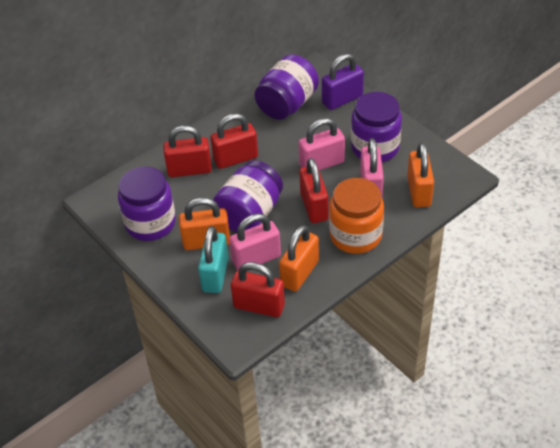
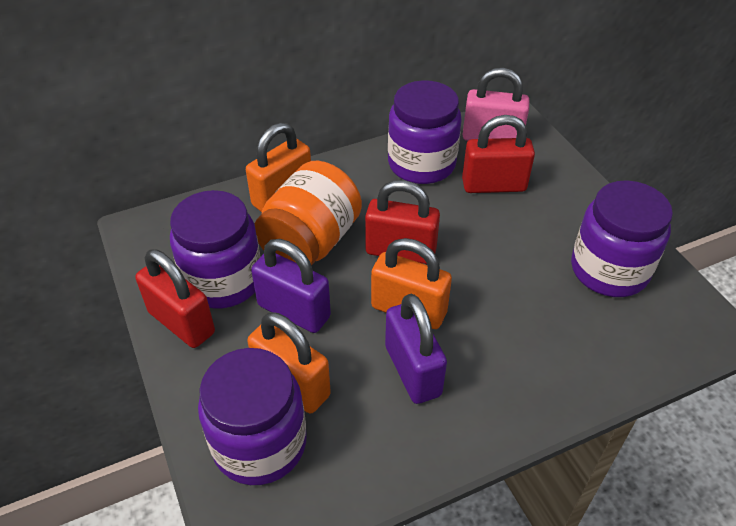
pink padlock: 3 -> 1
purple padlock: 1 -> 2
red padlock: 4 -> 3
turquoise padlock: 1 -> 0

